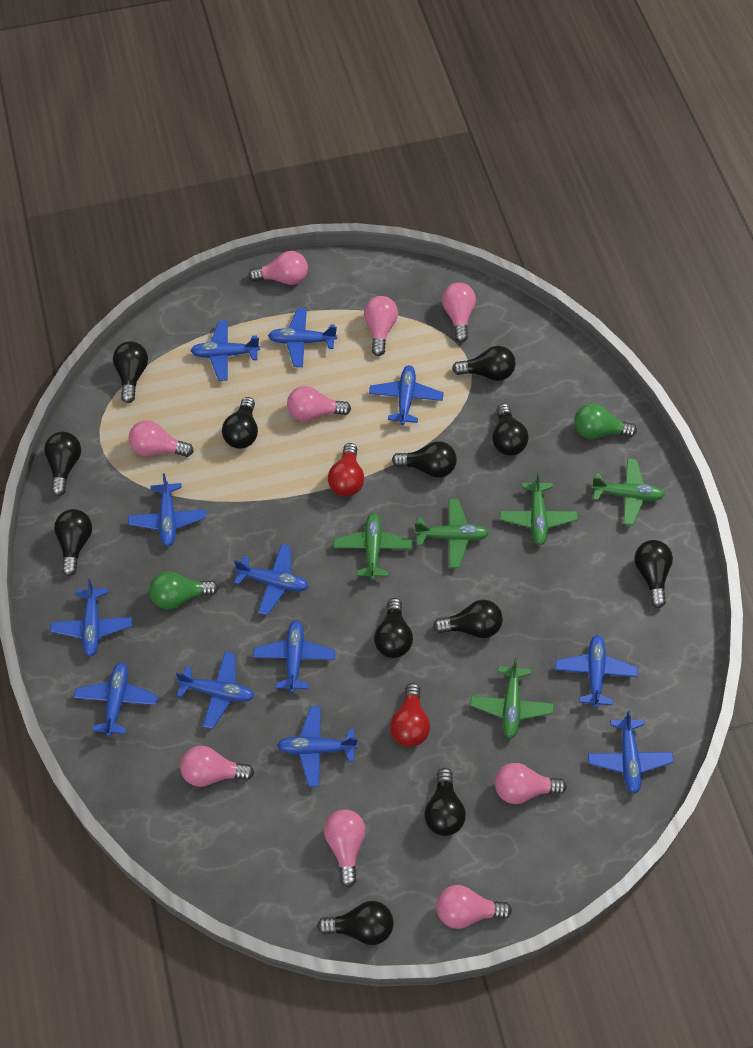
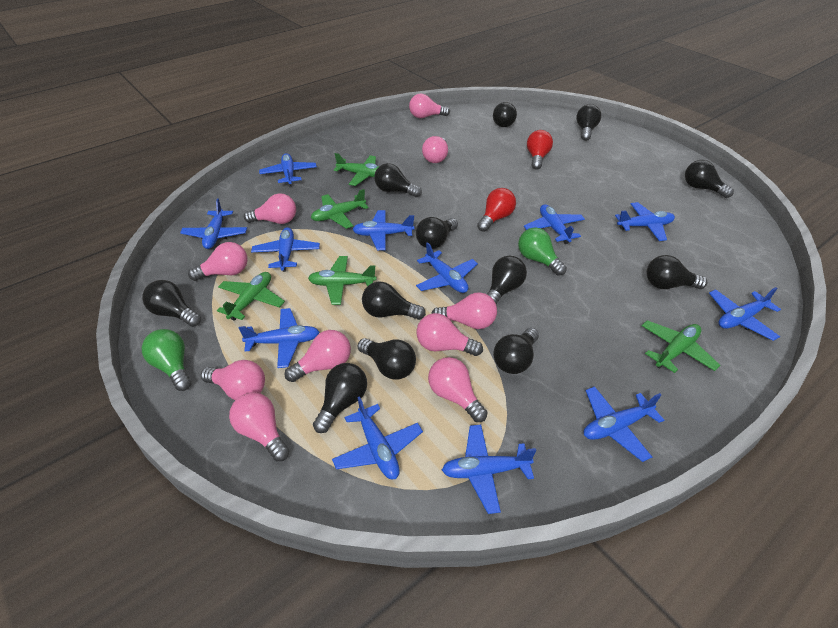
pink light bulb: 9 -> 10

